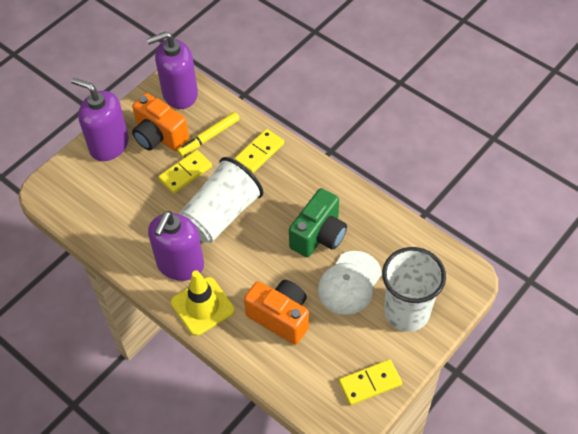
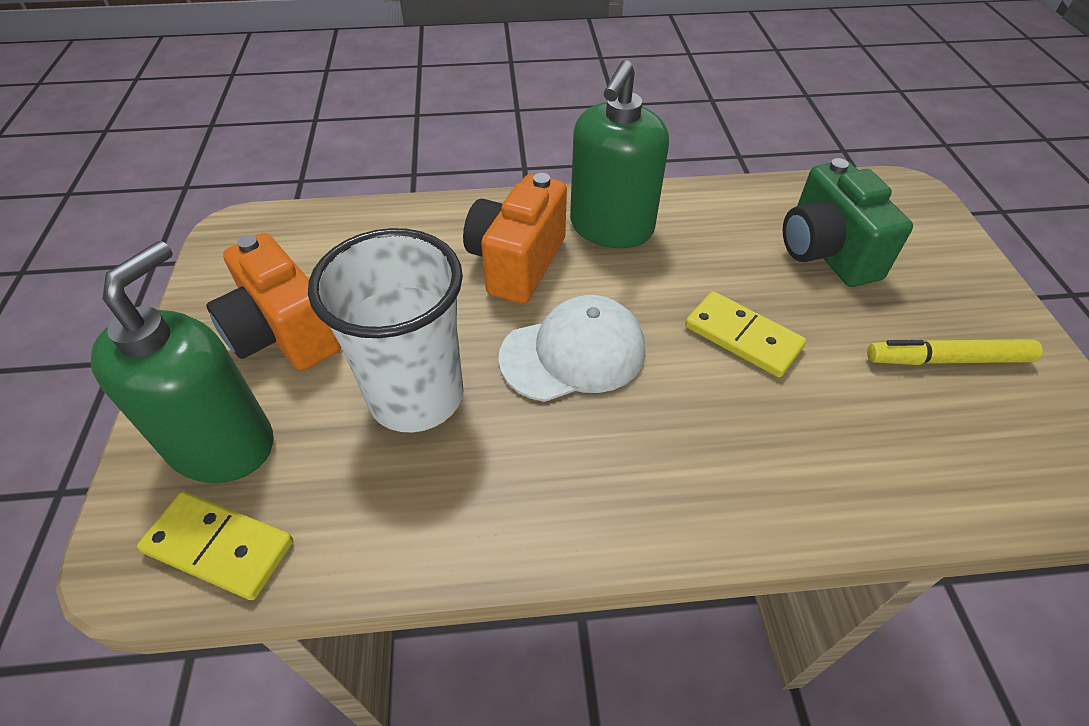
green soap dispenser: 0 -> 2
purple soap dispenser: 3 -> 0
white cup: 2 -> 1
yellow domino: 3 -> 2
yellow traffic cone: 1 -> 0

